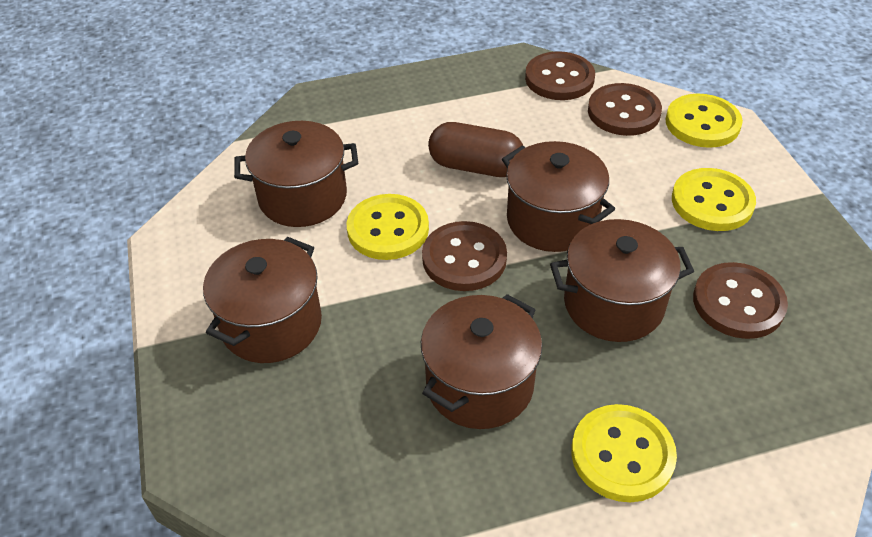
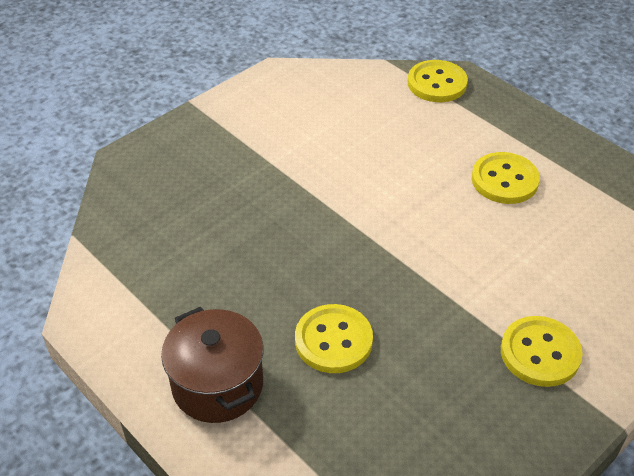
brown button: 4 -> 0
brown capsule: 1 -> 0
brown pot: 5 -> 1

